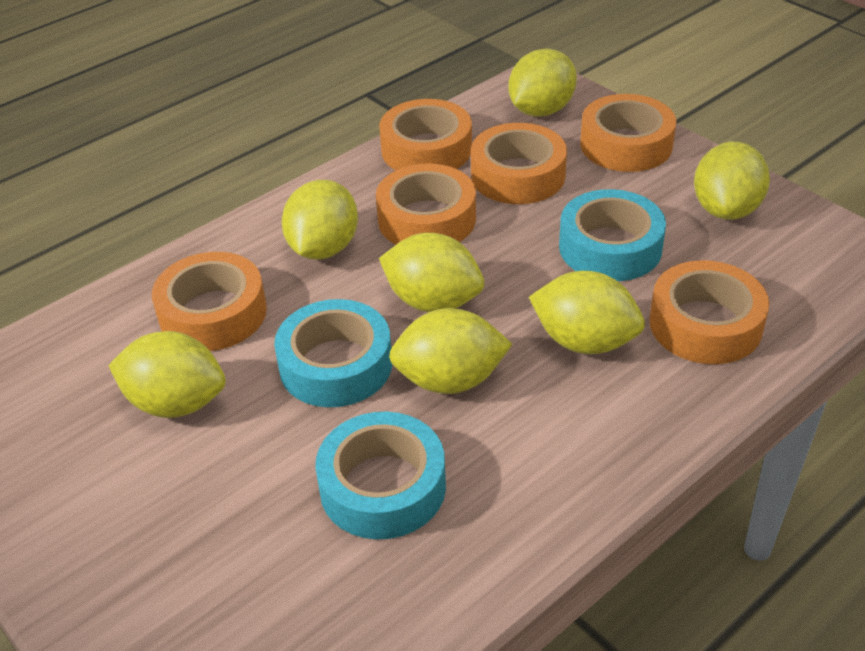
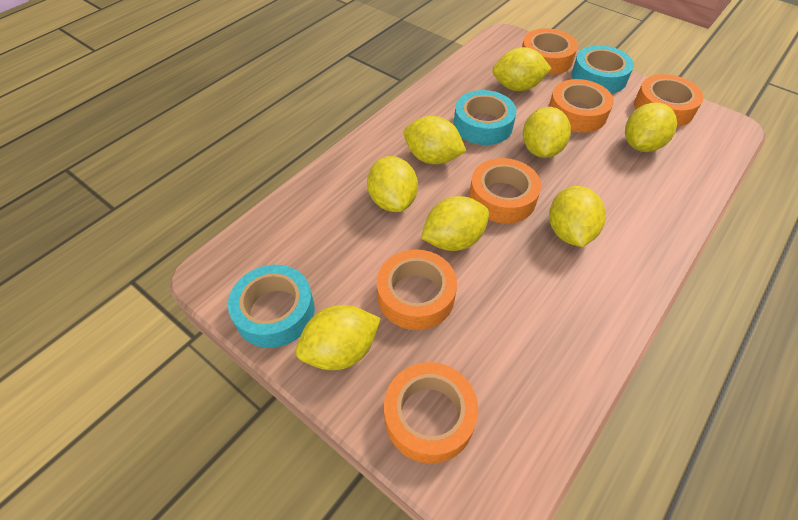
yellow lemon: 7 -> 8

